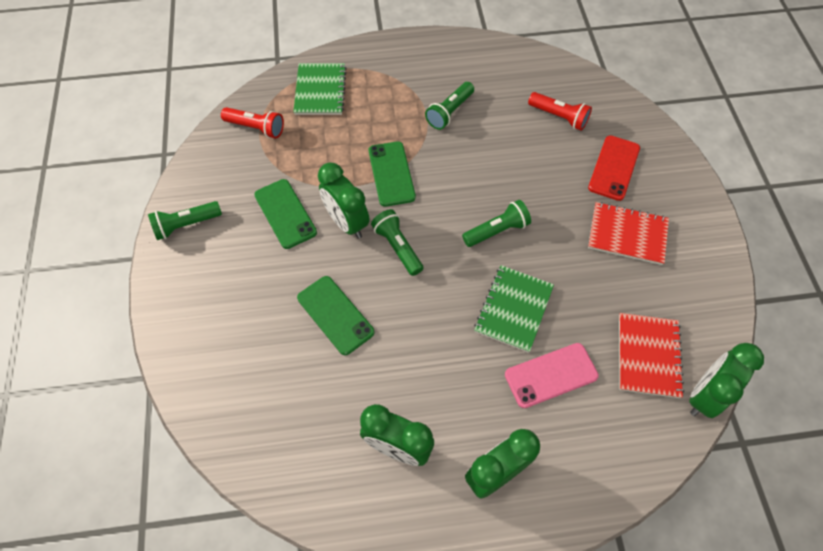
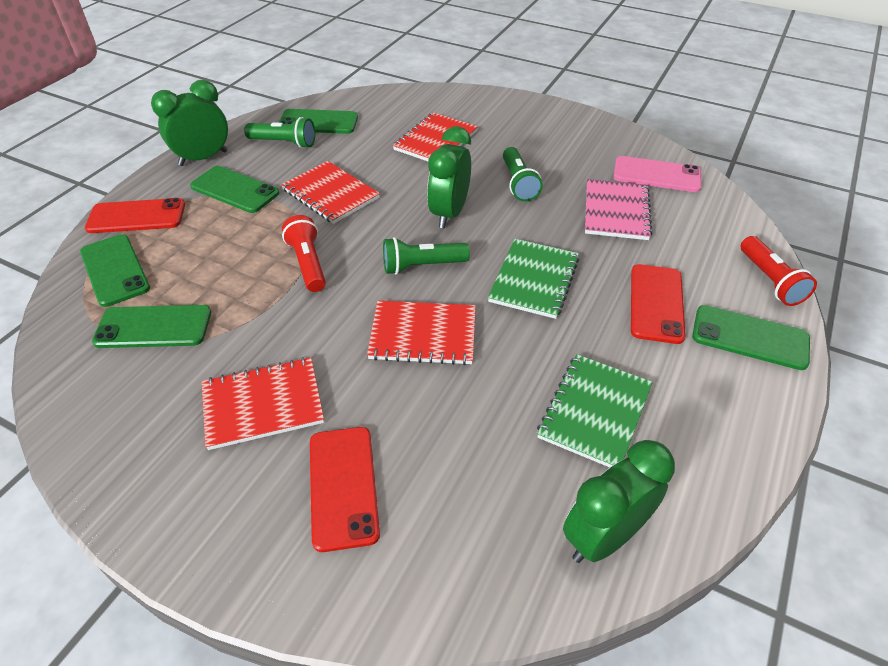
green clock: 4 -> 3
green flashlight: 4 -> 3
green phone: 3 -> 5
pink notebook: 0 -> 1
red notebook: 2 -> 4
red phone: 1 -> 3

